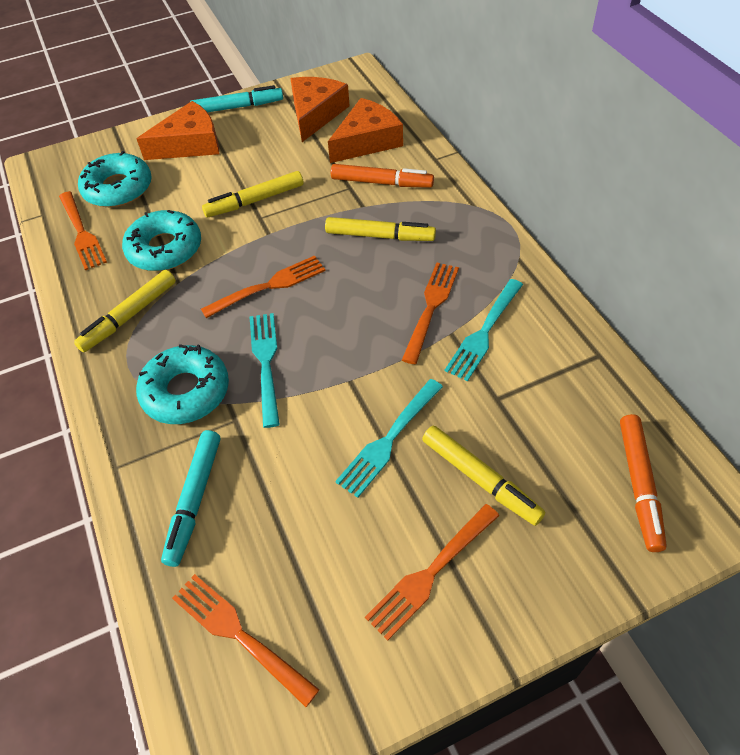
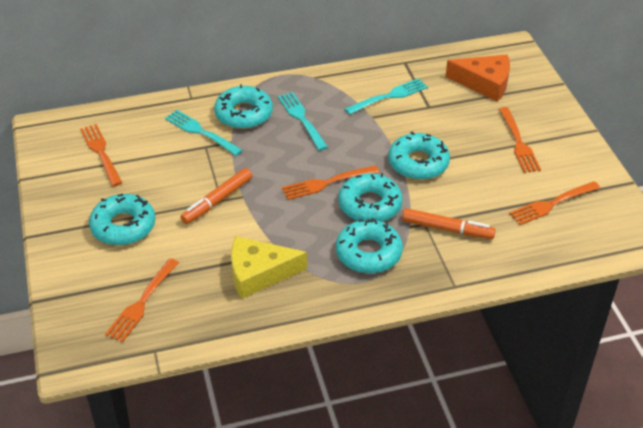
orange cheese: 3 -> 1
turquoise donut: 3 -> 5
turquoise marker: 2 -> 0
yellow cheese: 0 -> 1
yellow marker: 4 -> 0

